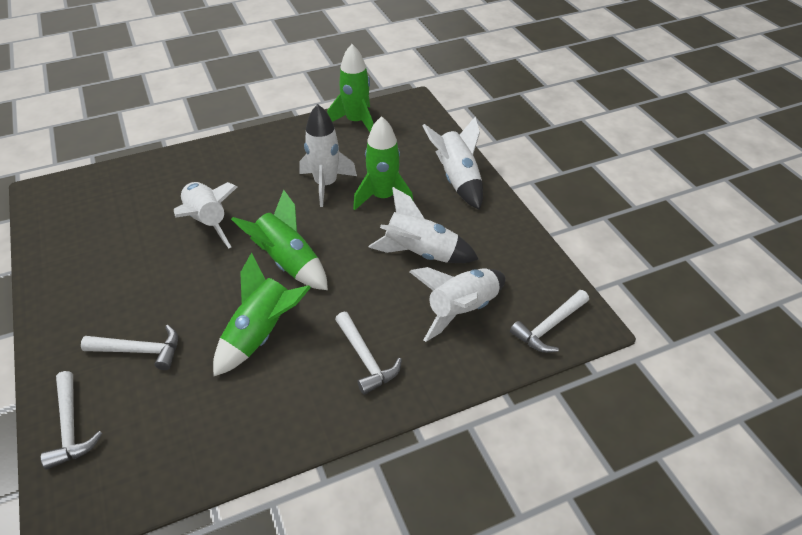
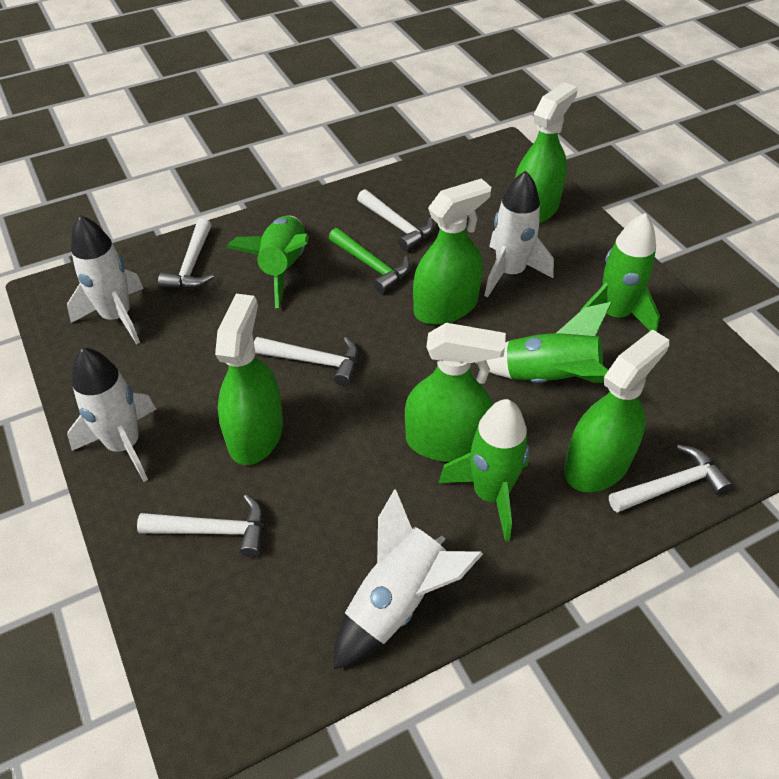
green hammer: 0 -> 1
green spray bottle: 0 -> 5
white hammer: 4 -> 5
white rocket: 5 -> 4

